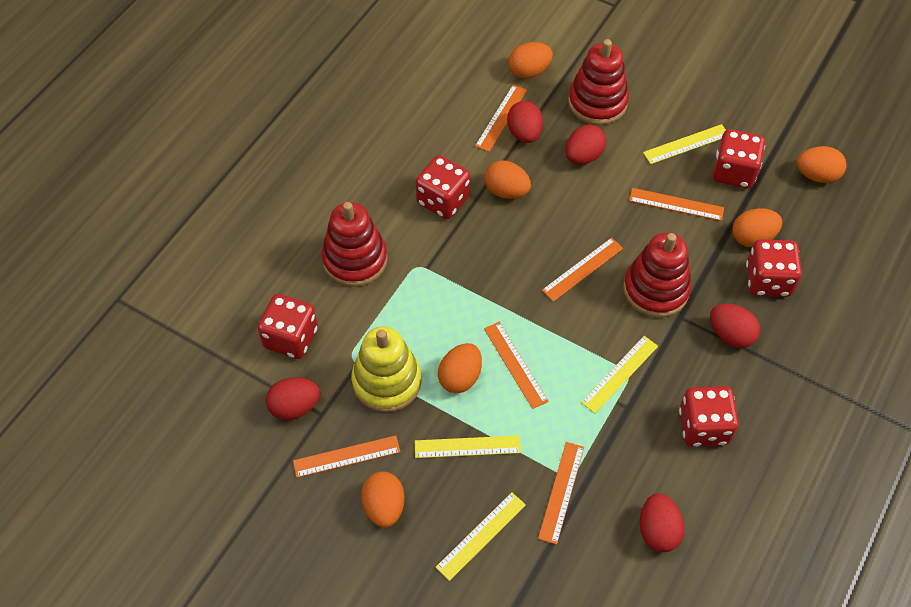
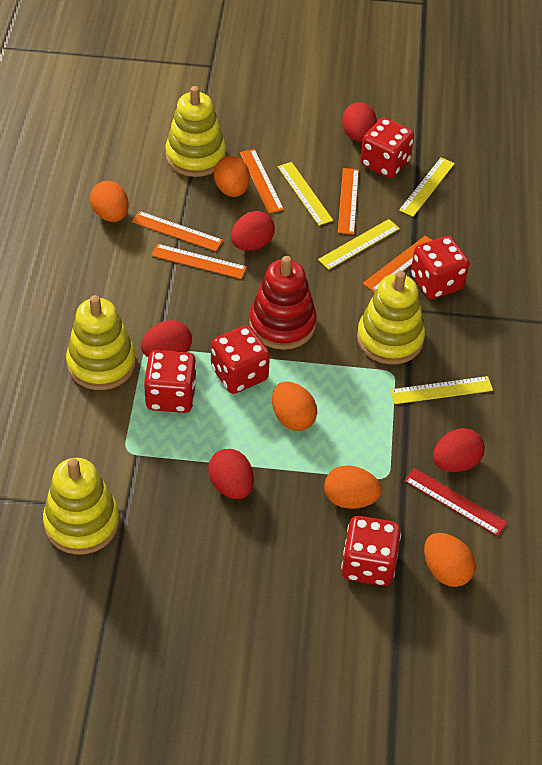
orange egg: 6 -> 5
orange ruler: 6 -> 5
red ruler: 0 -> 1
red stacking toy: 3 -> 1
yellow stacking toy: 1 -> 4

